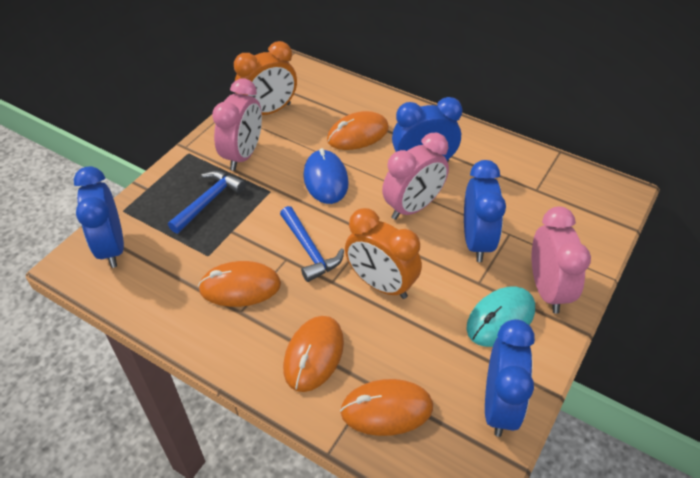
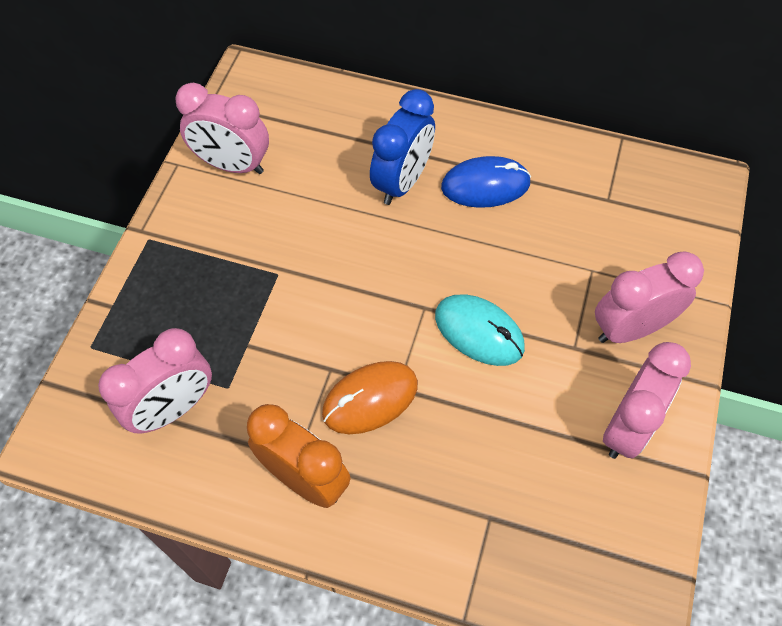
blue clock: 4 -> 1
blue hammer: 2 -> 0
orange clock: 2 -> 1
orange mouse: 4 -> 1
pink clock: 3 -> 4

